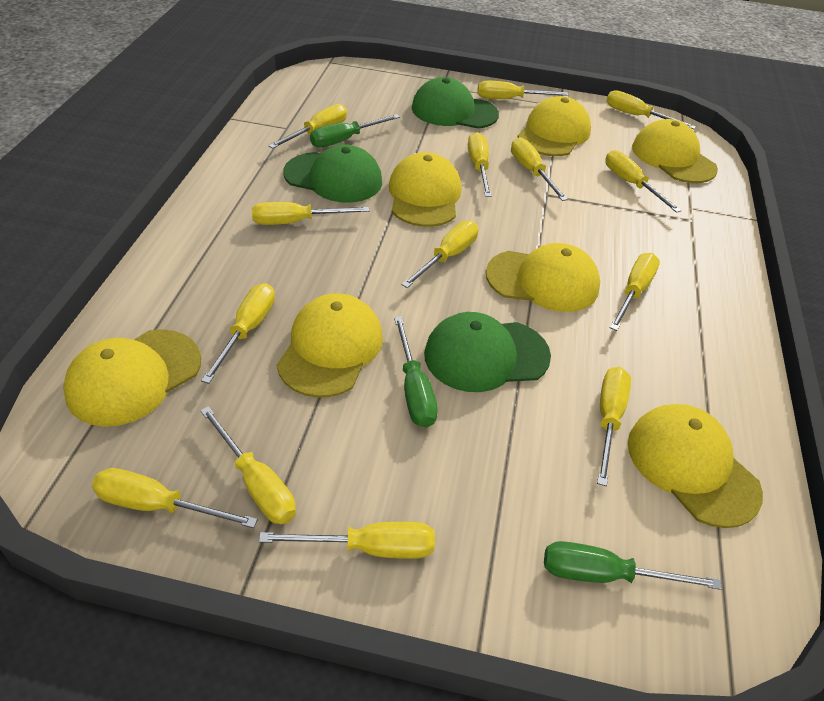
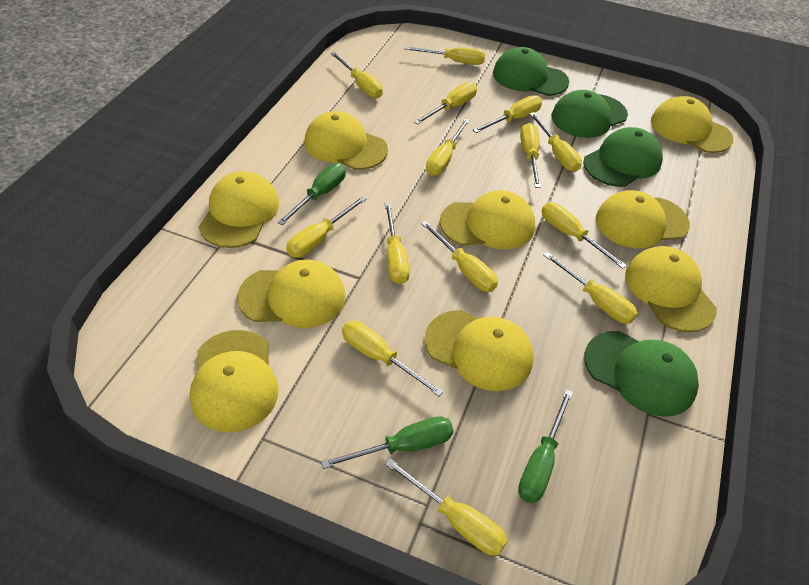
green cap: 3 -> 4
yellow cap: 7 -> 9

